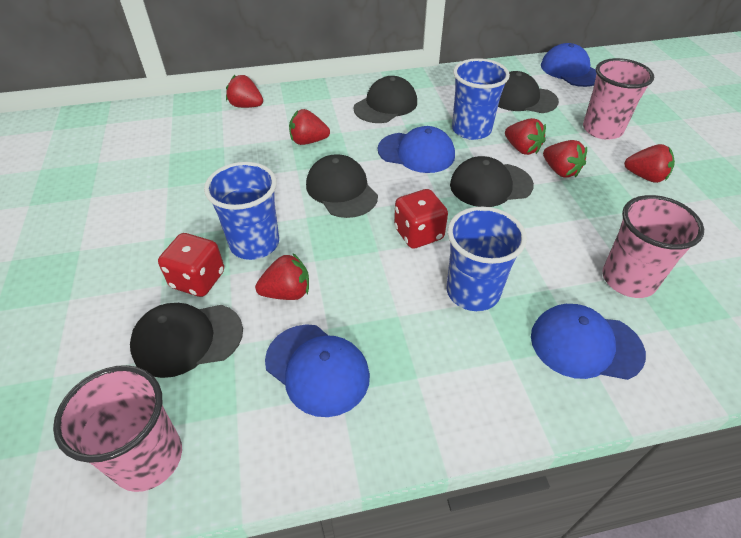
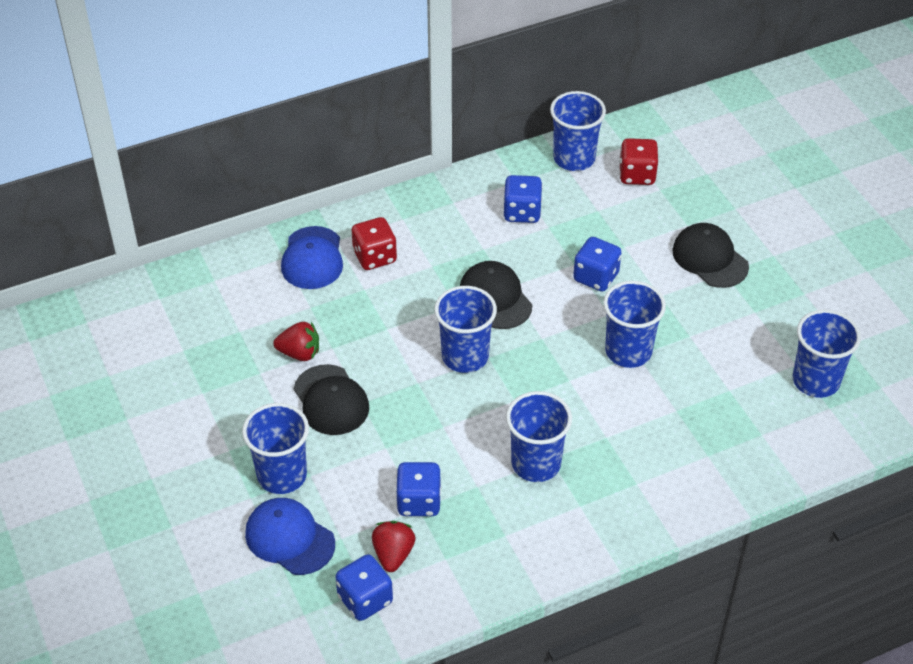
black cap: 5 -> 3
blue cap: 4 -> 2
blue cup: 3 -> 6
blue dice: 0 -> 4
pink cup: 3 -> 0
red strawberry: 6 -> 2

